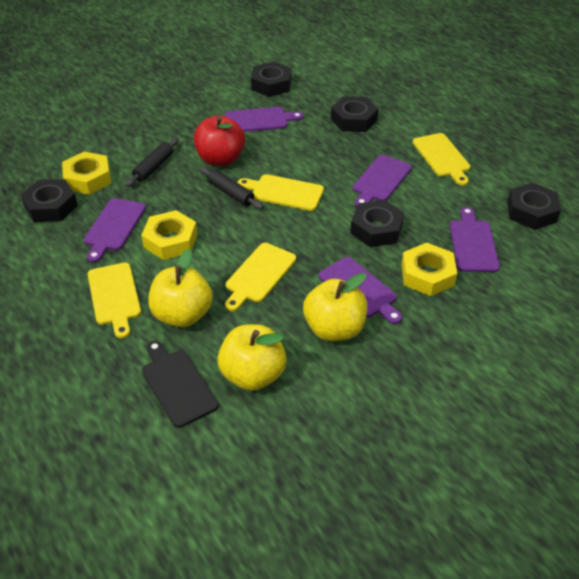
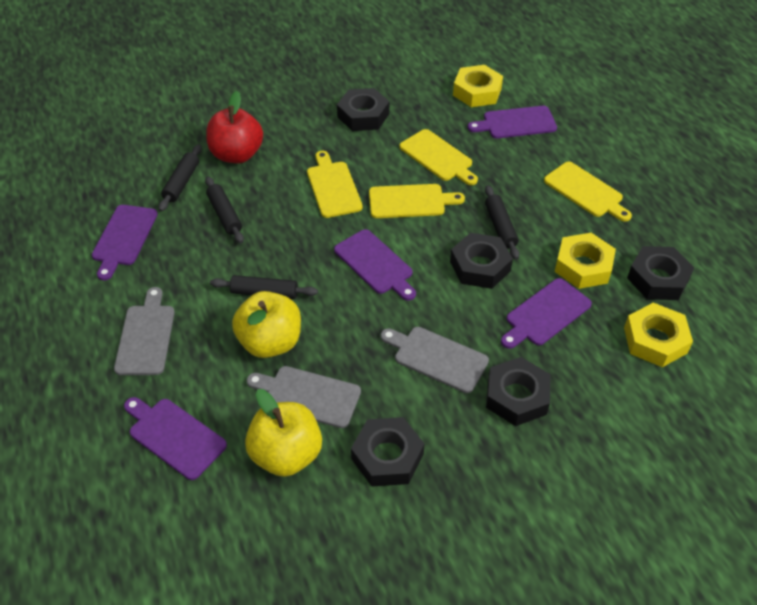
black cutting board: 1 -> 0
black rolling pin: 2 -> 4
grey cutting board: 0 -> 3
yellow apple: 3 -> 2

